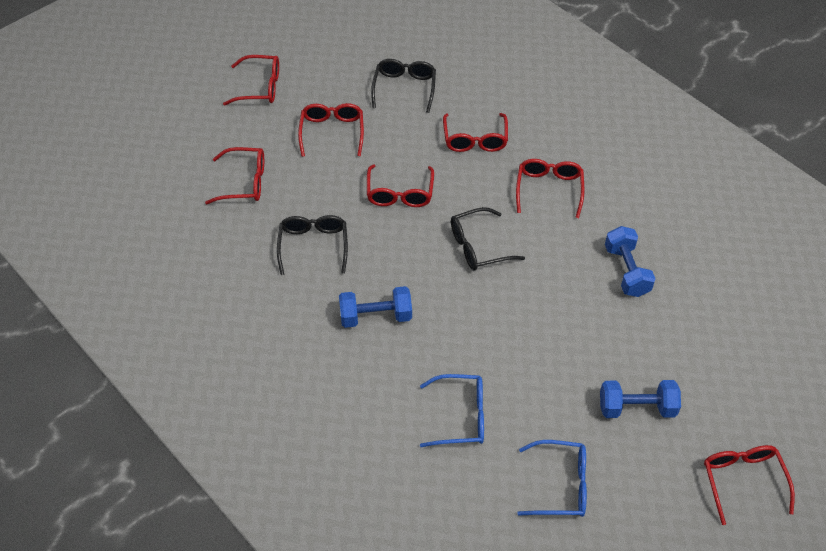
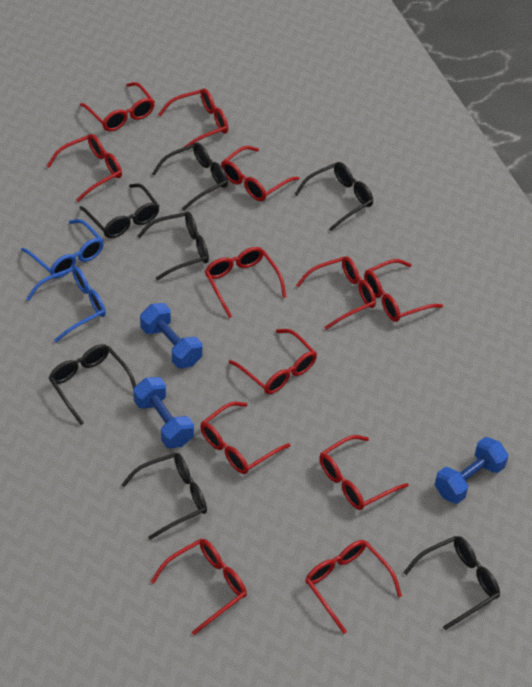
black glasses: 3 -> 7
red glasses: 7 -> 12

